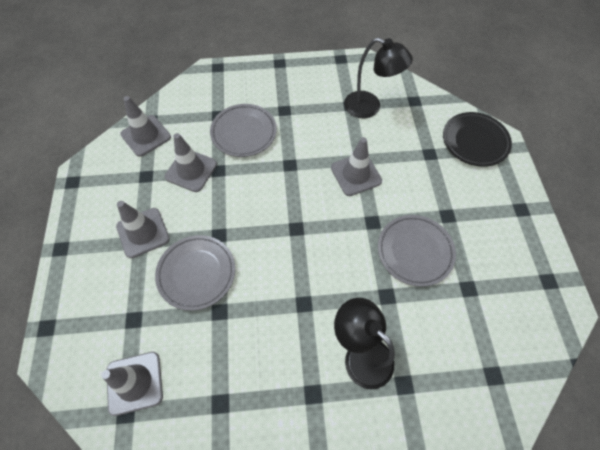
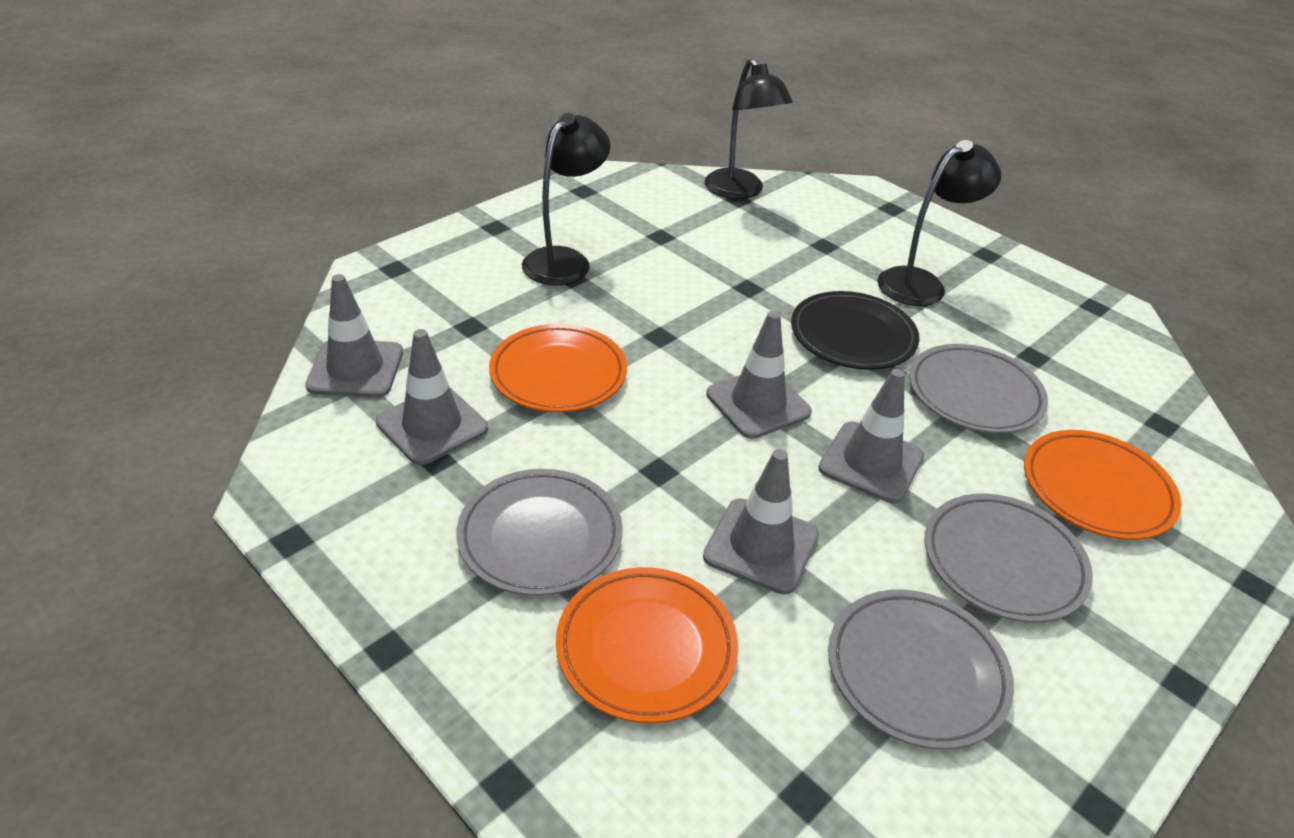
black lamp: 2 -> 3
grey plate: 3 -> 4
orange plate: 0 -> 3

